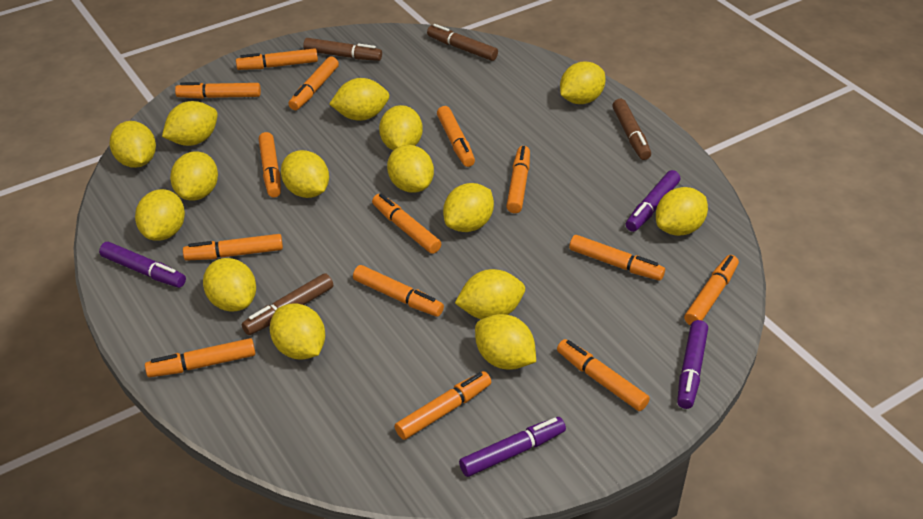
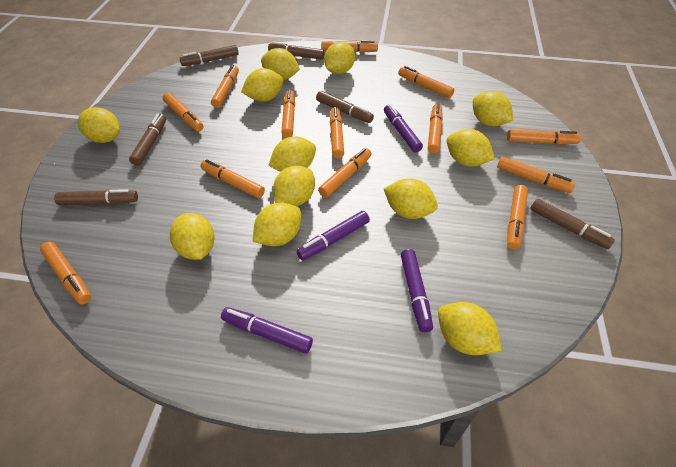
brown marker: 4 -> 6
orange marker: 14 -> 13
yellow lemon: 15 -> 12

